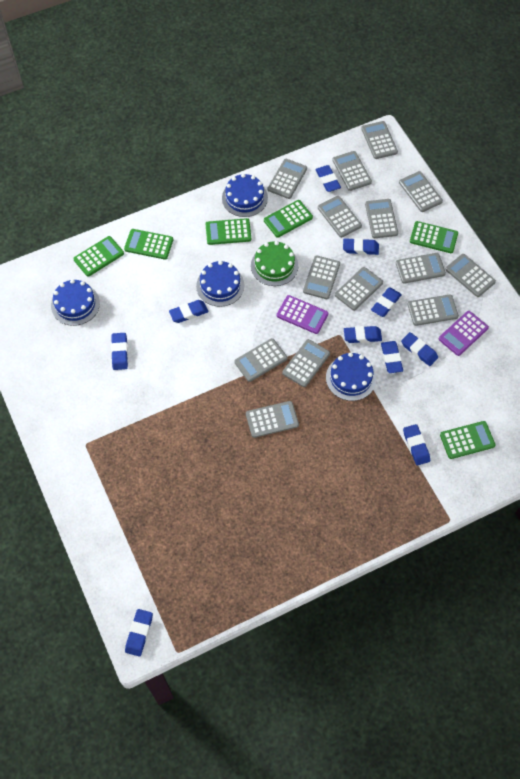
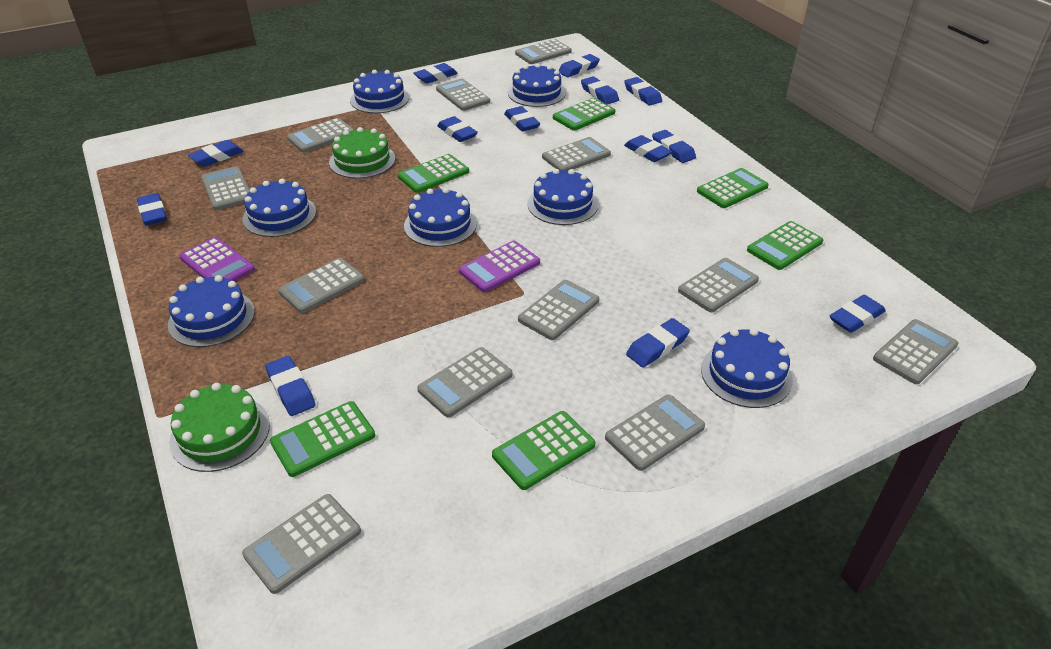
blue cake: 4 -> 7
blue eraser: 10 -> 13
green cake: 1 -> 2
grey calculator: 14 -> 12

